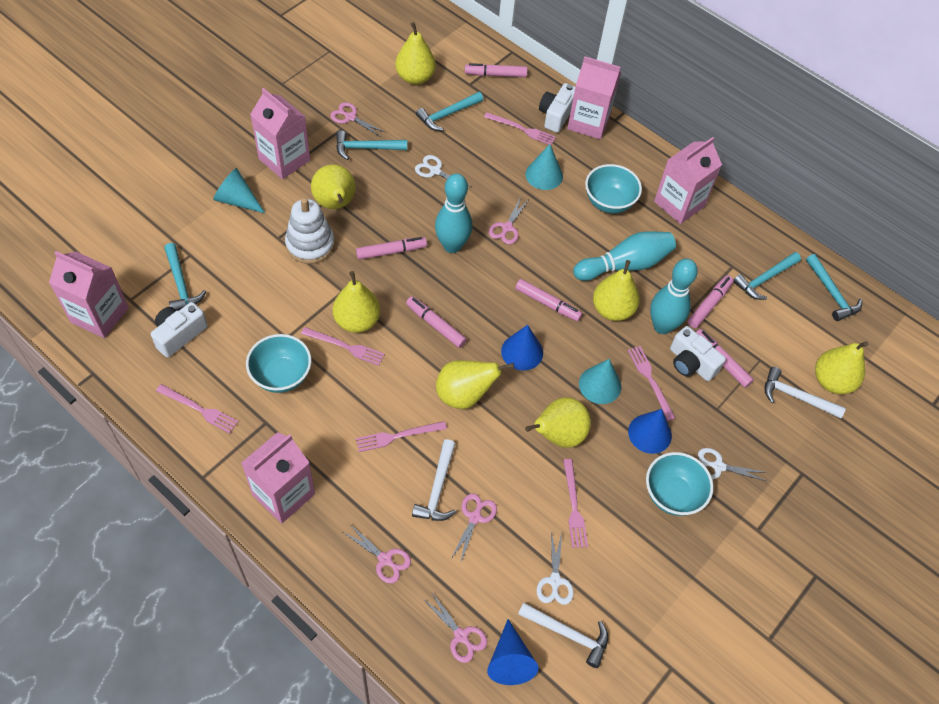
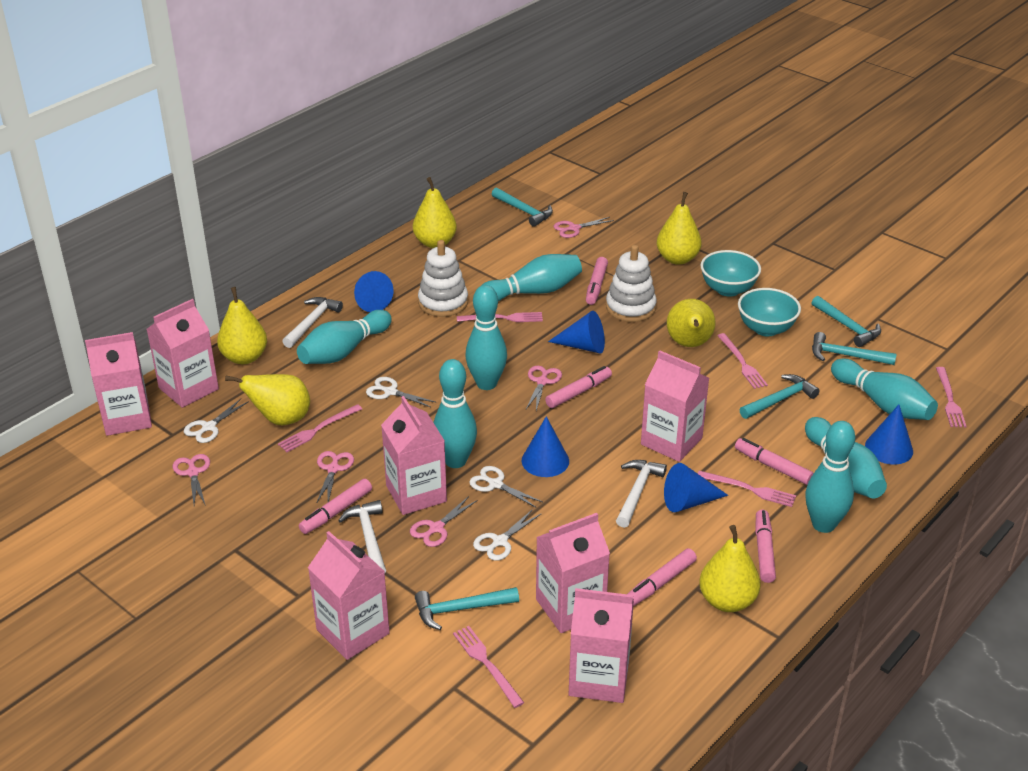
blue cone: 3 -> 5
pink carton: 5 -> 7
turquoise bowl: 3 -> 2
turquoise bowling pin: 3 -> 7
turquoise cone: 3 -> 0
white camera: 3 -> 0
white scissors: 3 -> 4
white stacking toy: 1 -> 2
yellow pear: 7 -> 6

